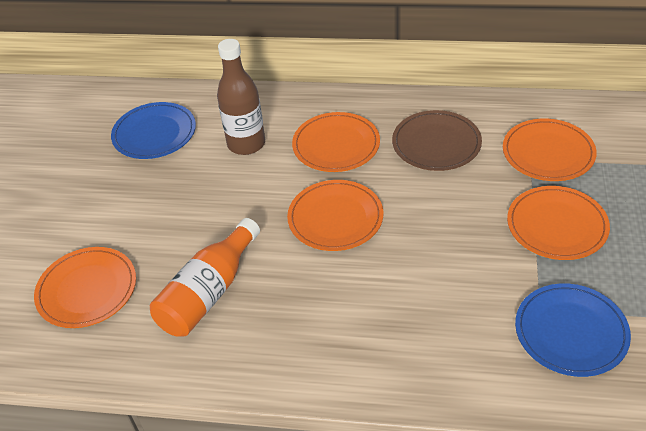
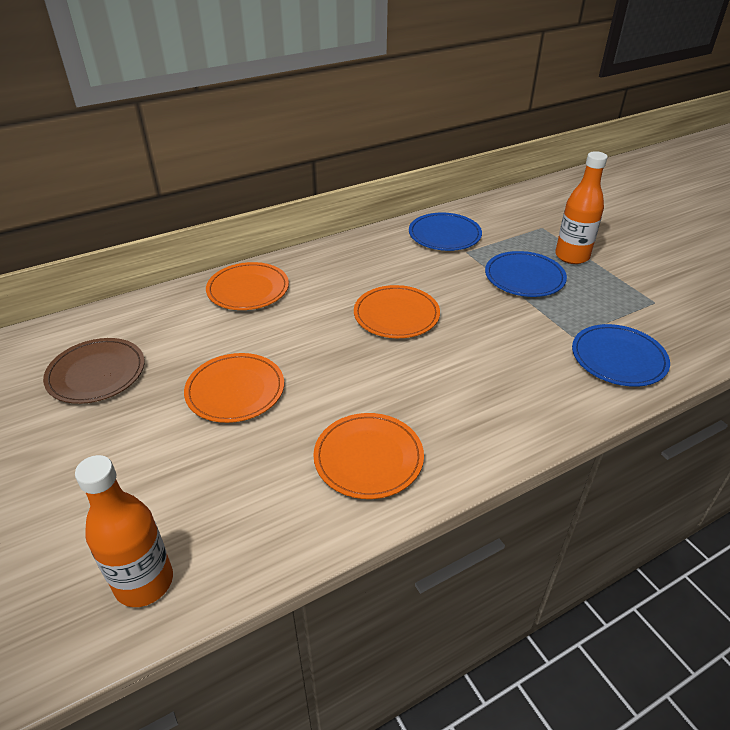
blue plate: 2 -> 3
brown bottle: 1 -> 0
orange bottle: 1 -> 2
orange plate: 5 -> 4

